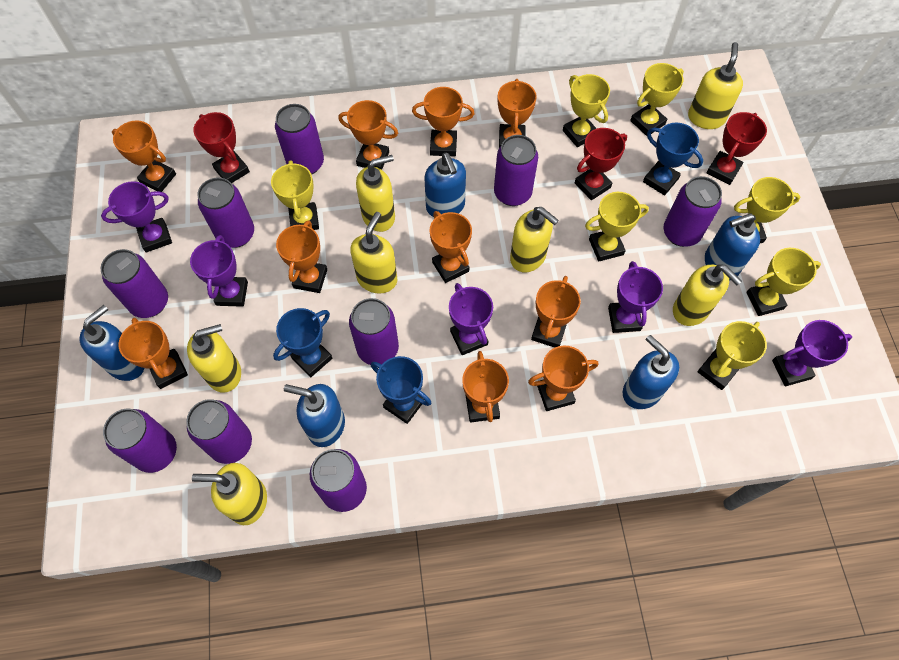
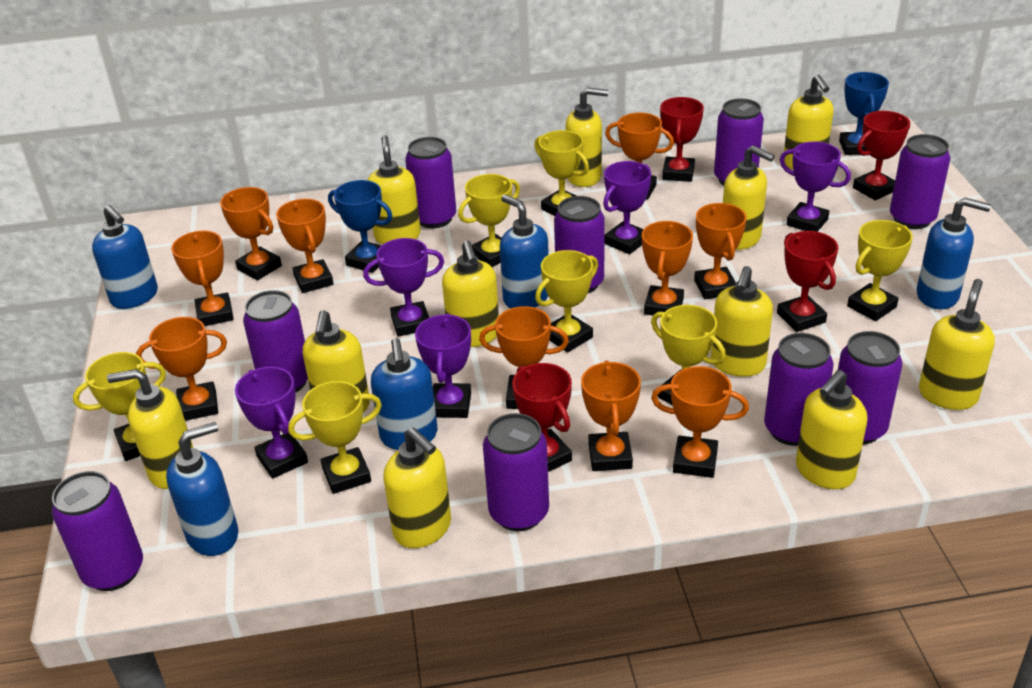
blue trophy: 3 -> 2
red trophy: 3 -> 4
yellow soap dispenser: 7 -> 11

